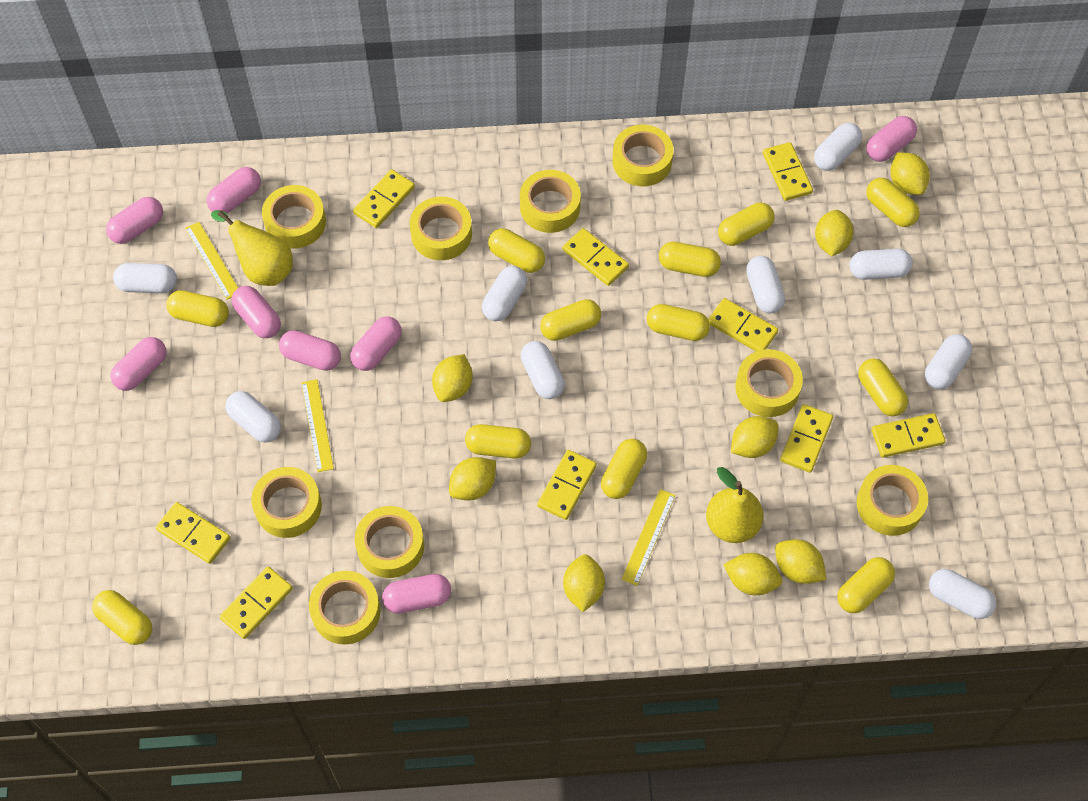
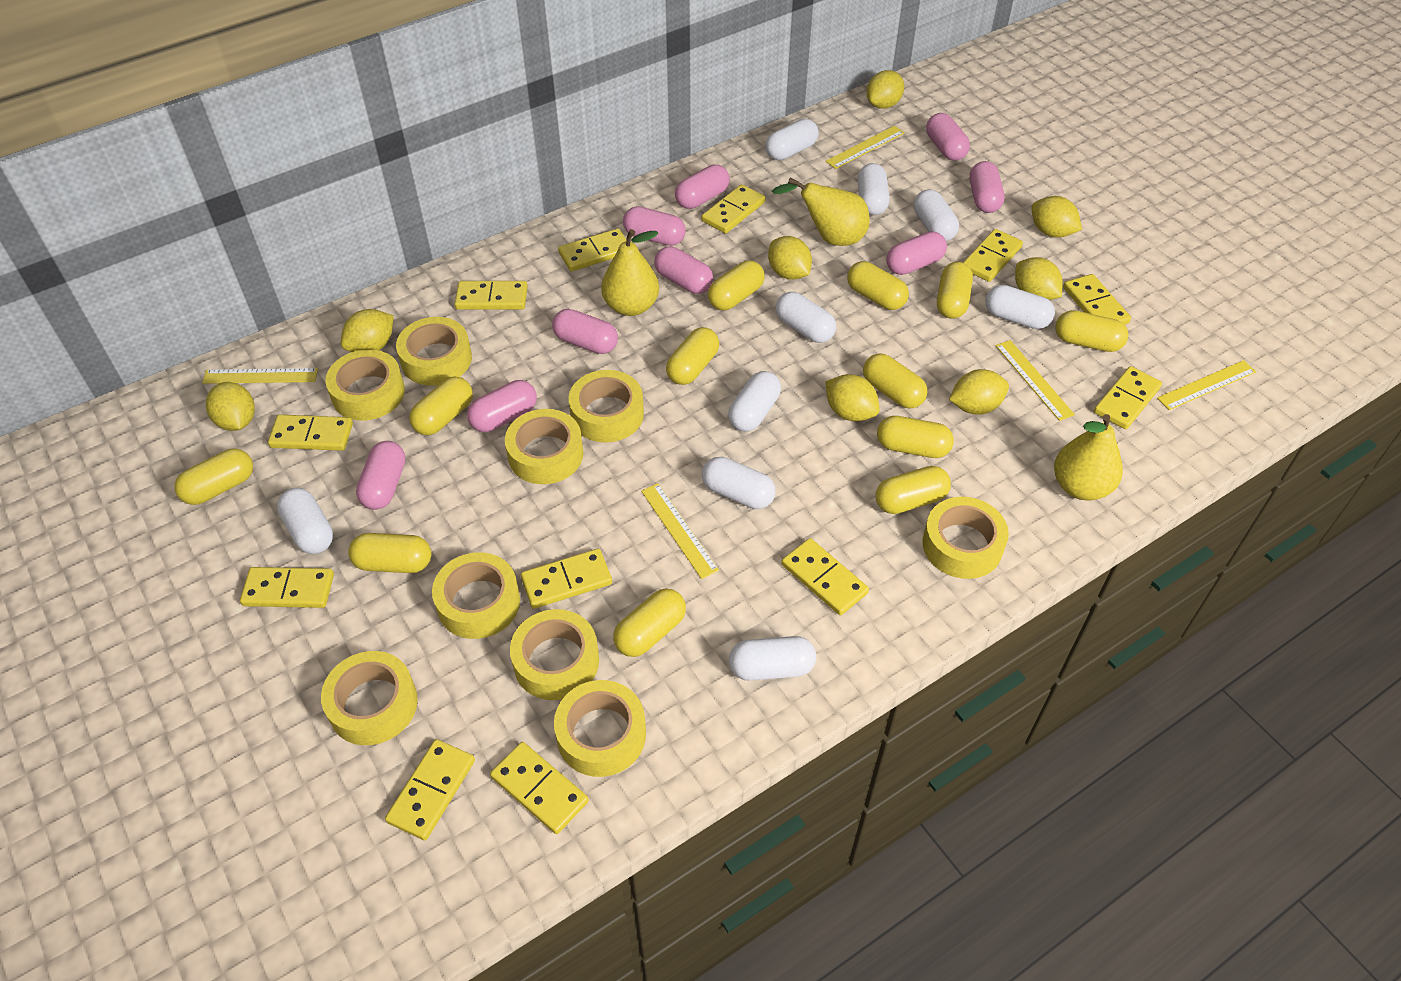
pink capsule: 8 -> 9
yellow domino: 9 -> 12
yellow pear: 2 -> 3
yellow ruler: 3 -> 5

